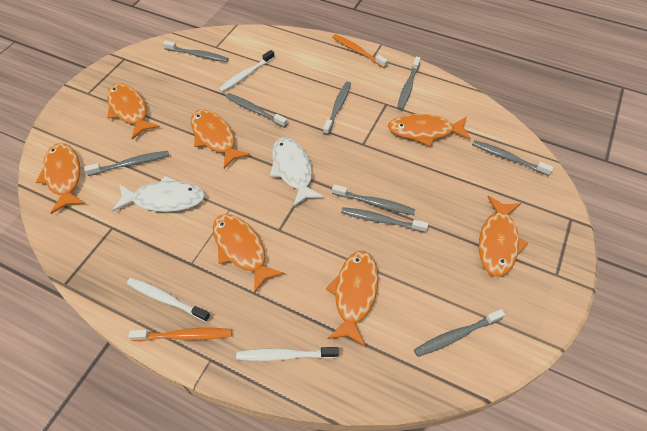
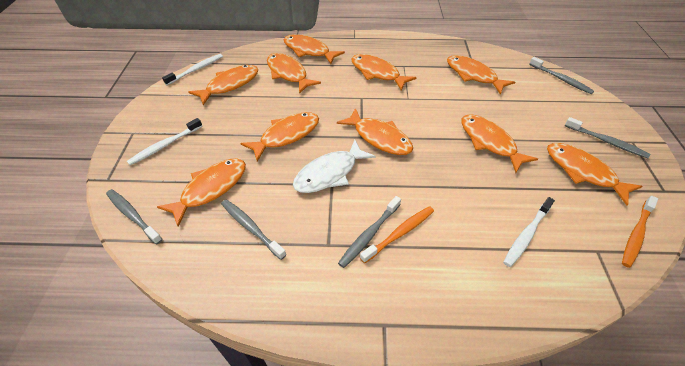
grey toothbrush: 9 -> 5
orange fish: 7 -> 10
white fish: 2 -> 1

